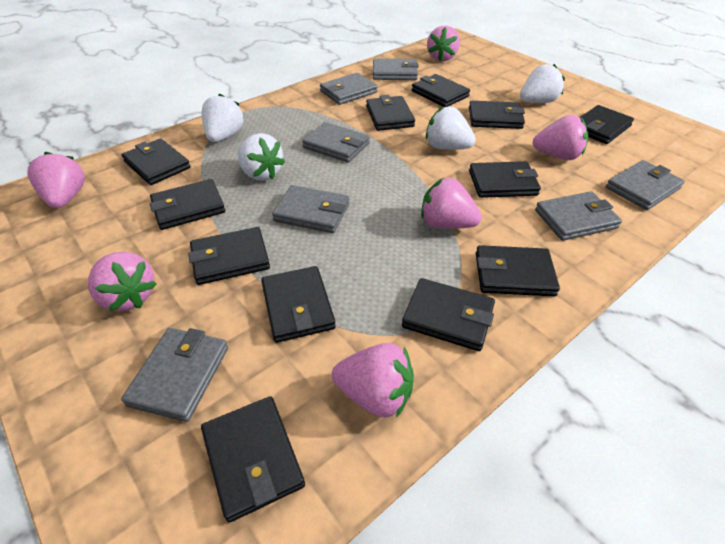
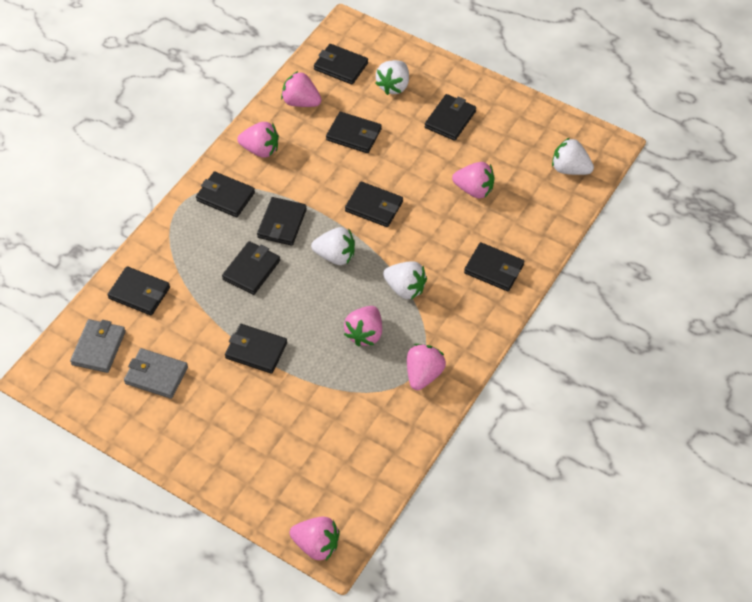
black wallet: 12 -> 10
grey wallet: 7 -> 2

